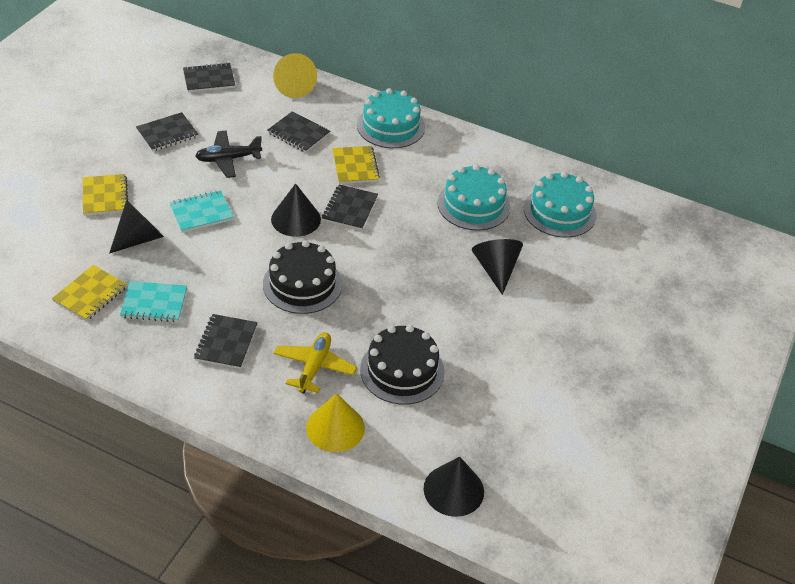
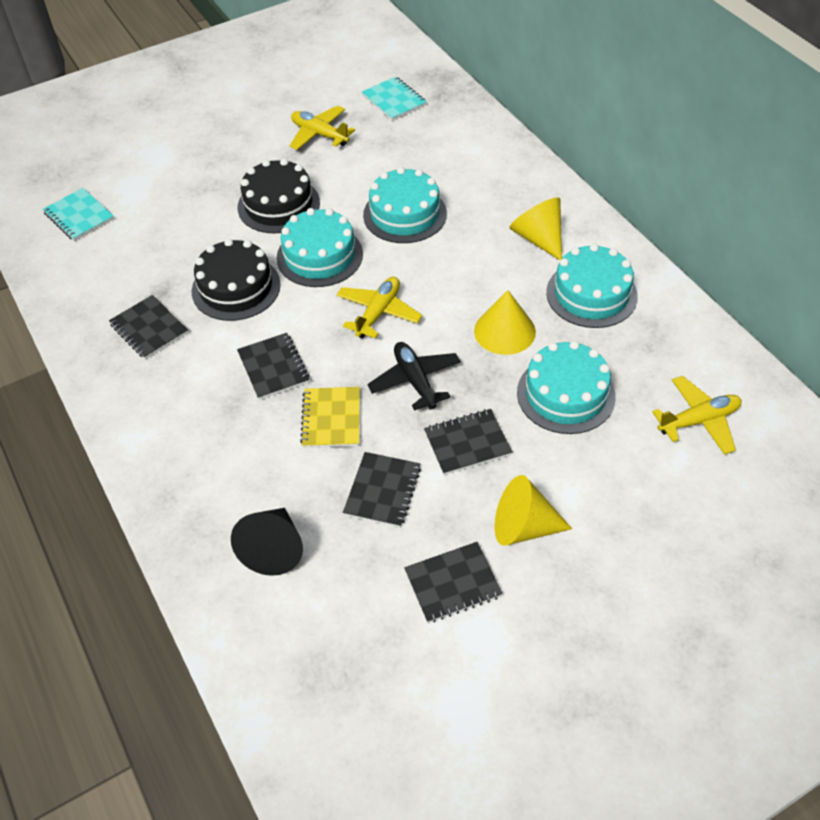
black cone: 4 -> 1
turquoise cake: 3 -> 4
yellow cone: 2 -> 3
yellow notebook: 3 -> 1
yellow plane: 1 -> 3

